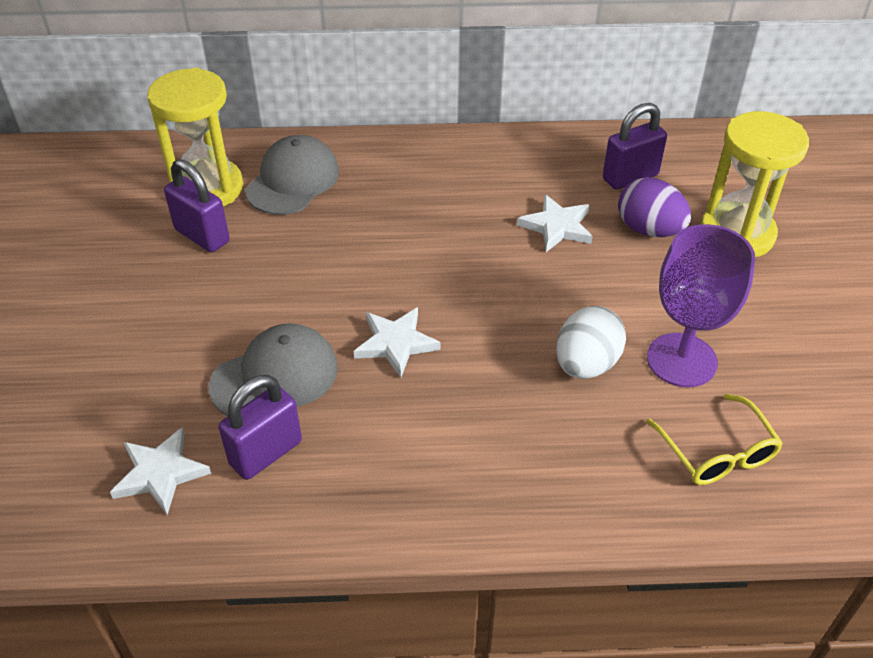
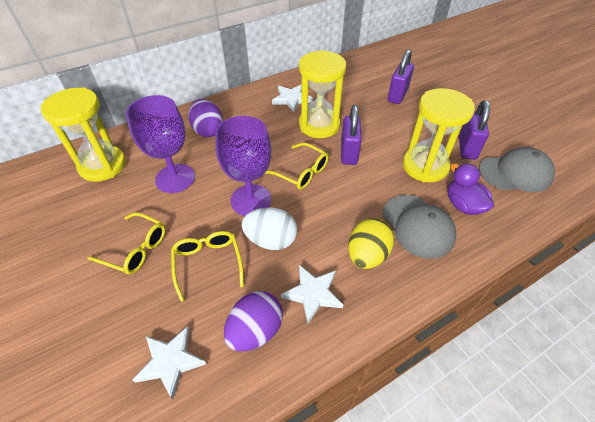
purple duck: 0 -> 1
purple egg: 1 -> 2
purple goblet: 1 -> 2
yellow egg: 0 -> 1
yellow glasses: 1 -> 3
yellow hourglass: 2 -> 3

